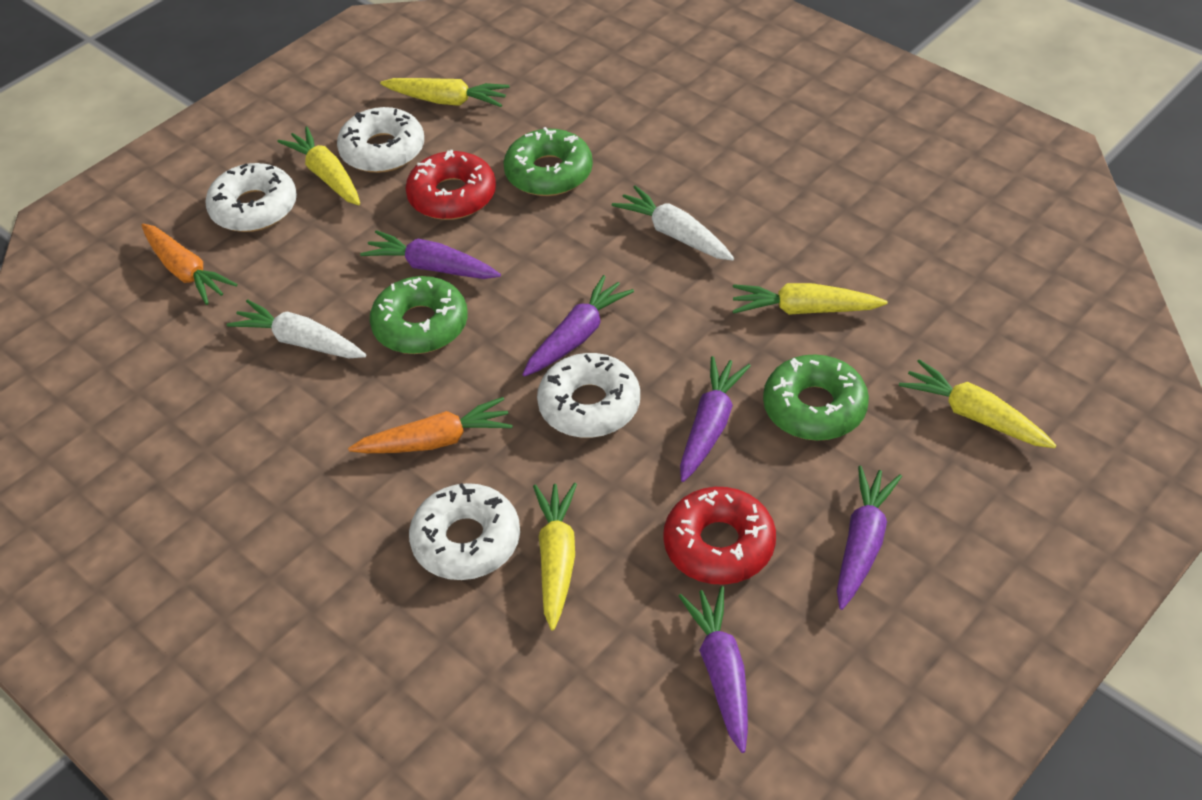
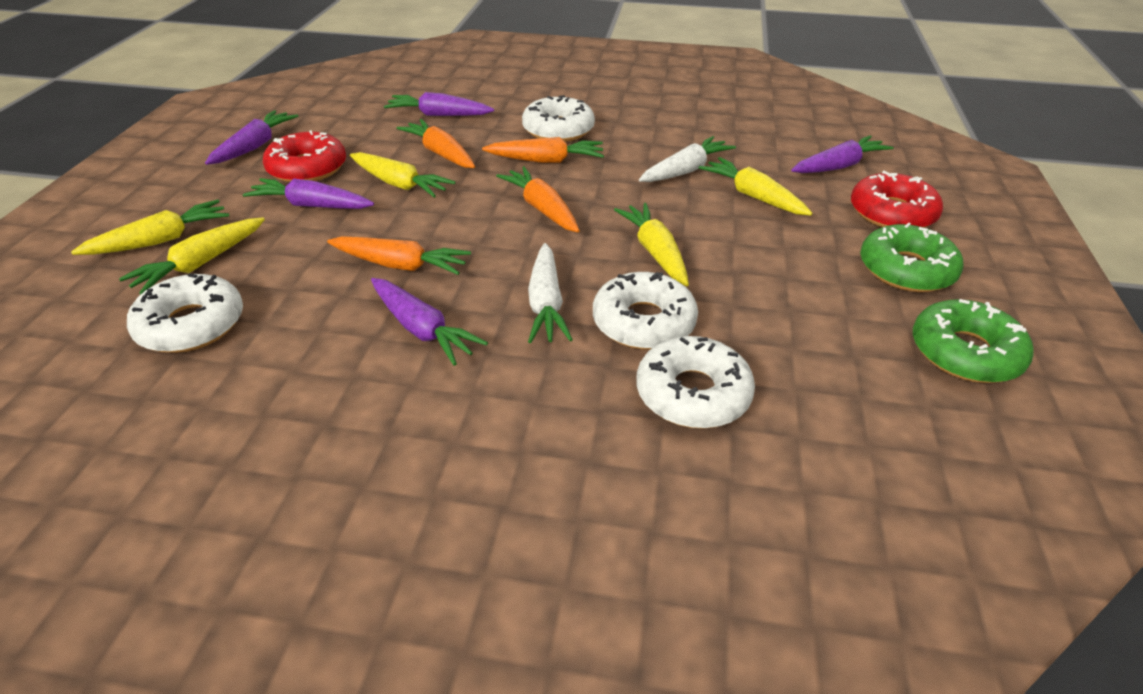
green donut: 3 -> 2
orange carrot: 2 -> 4

